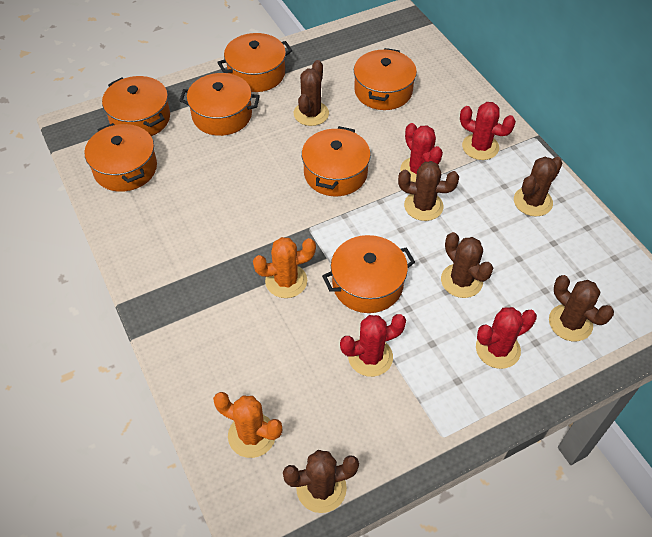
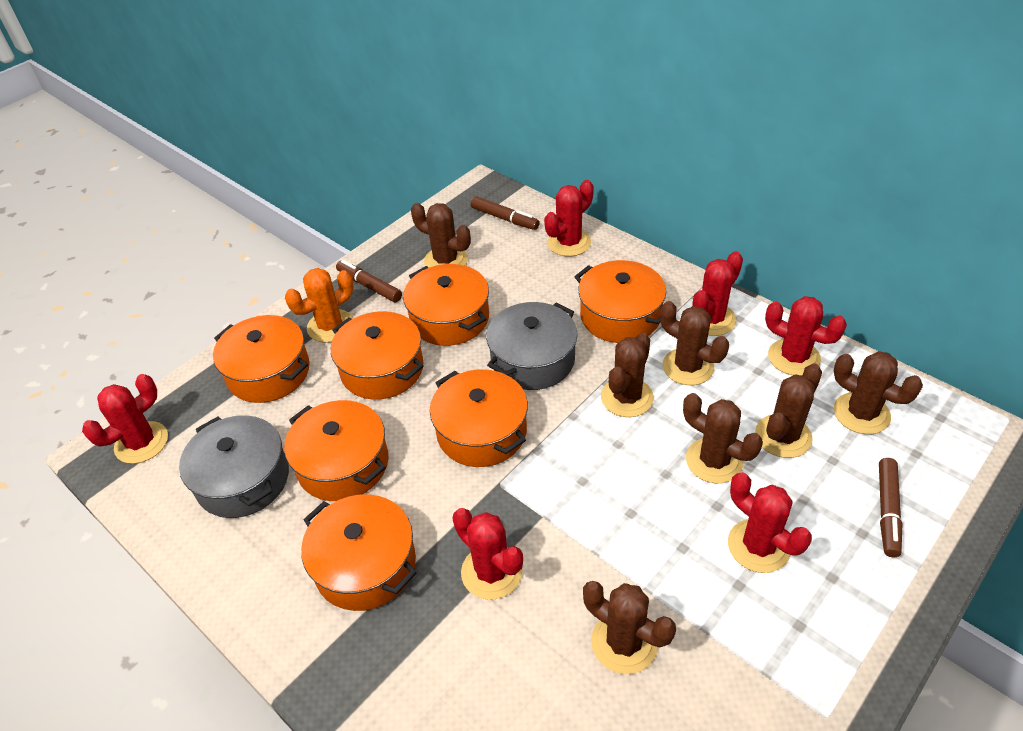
brown cactus: 6 -> 7
brown marker: 0 -> 3
grey pot: 0 -> 2
orange cactus: 2 -> 1
red cactus: 4 -> 6

